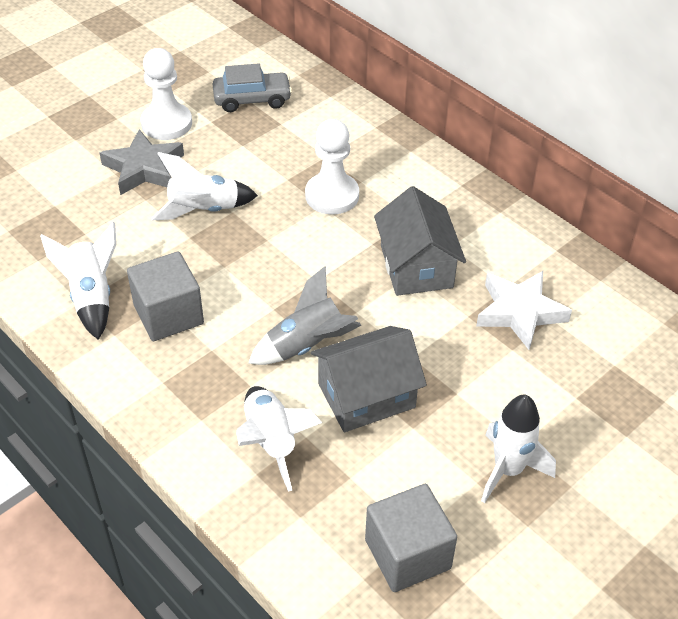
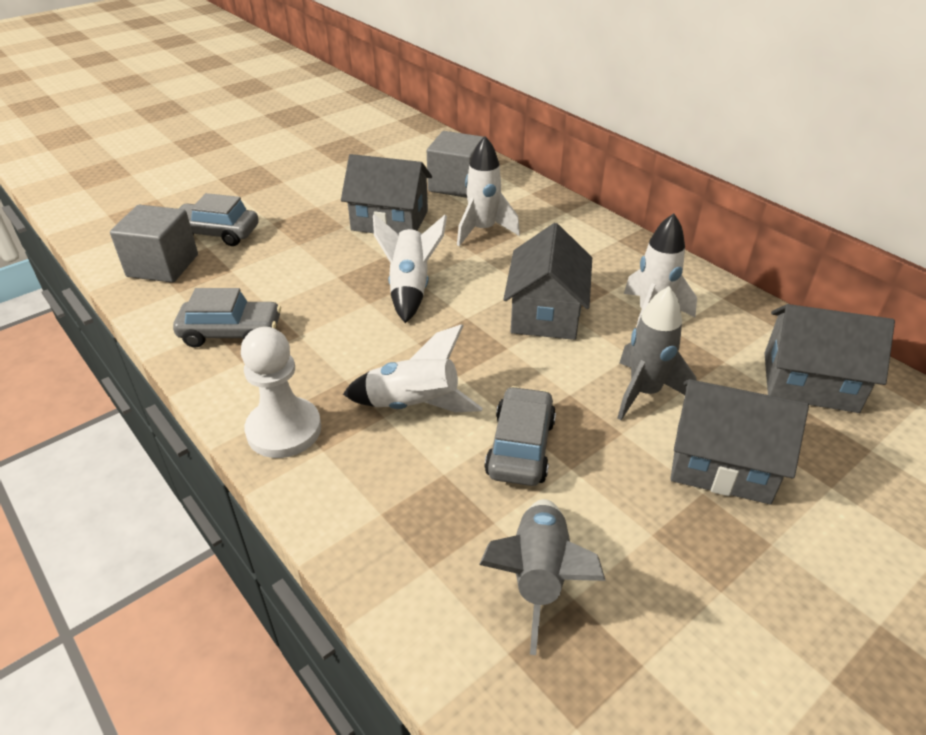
grey car: 1 -> 3
grey house: 2 -> 4
grey rocket: 1 -> 2
grey star: 1 -> 0
white pawn: 2 -> 1
white star: 1 -> 0

